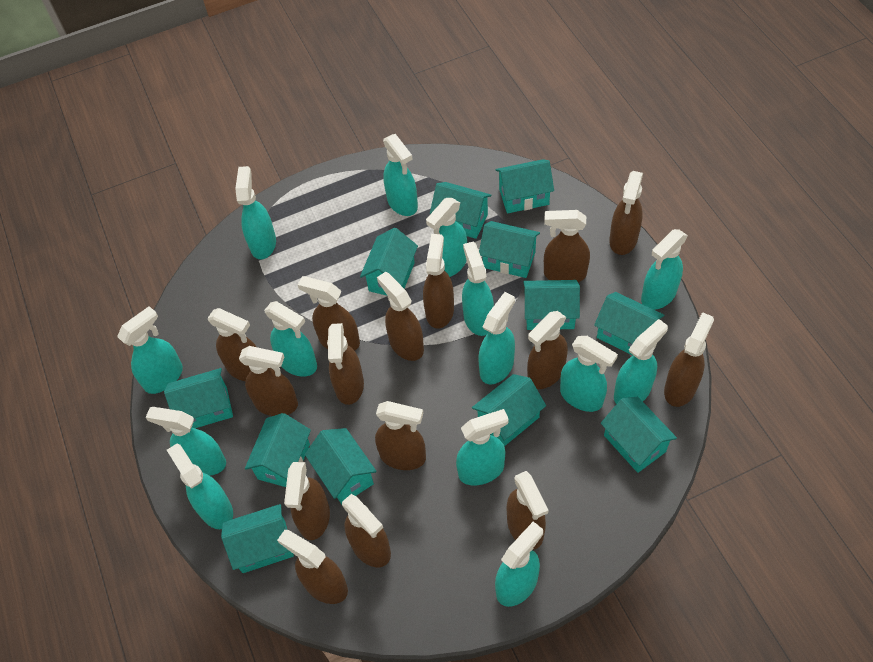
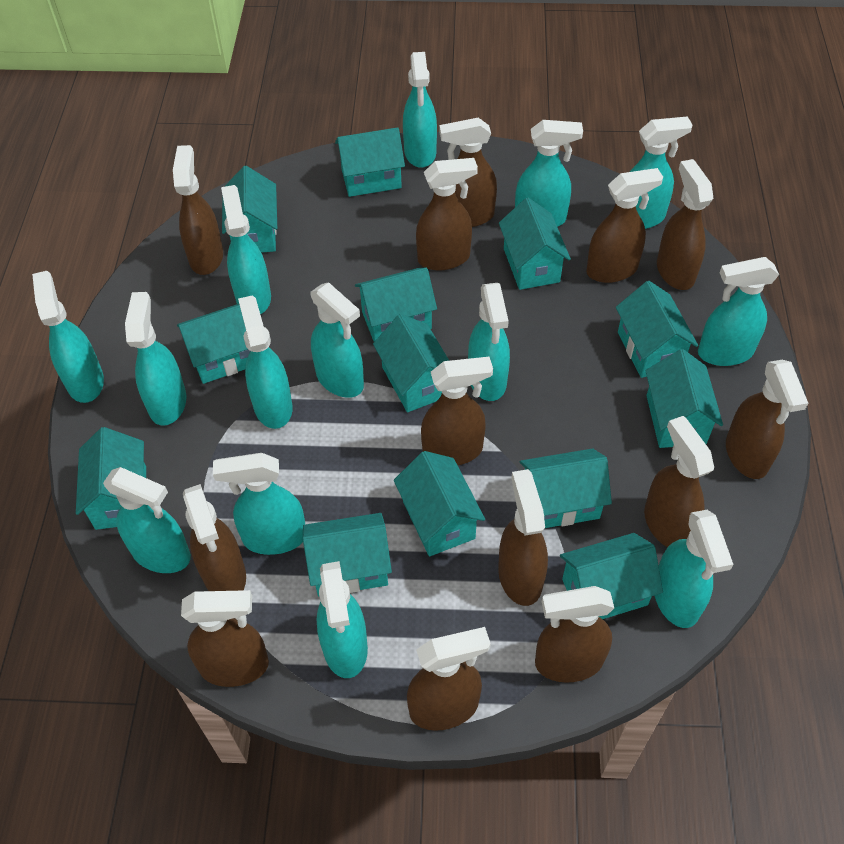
brown spray bottle: 15 -> 13
turquoise house: 12 -> 13

